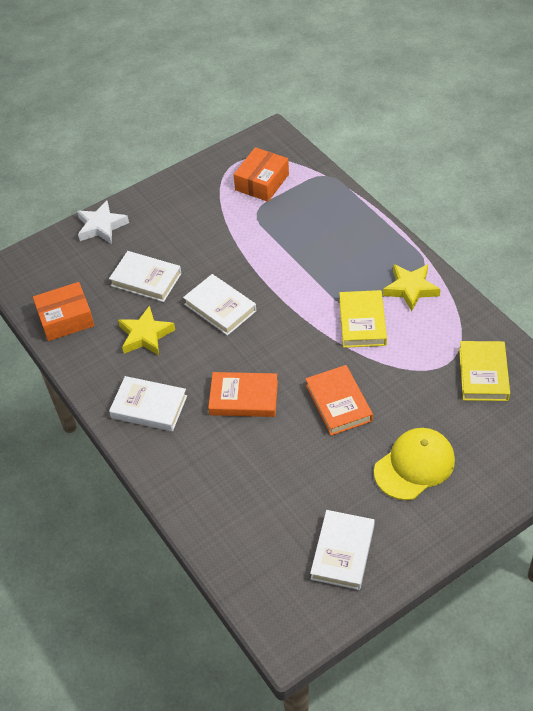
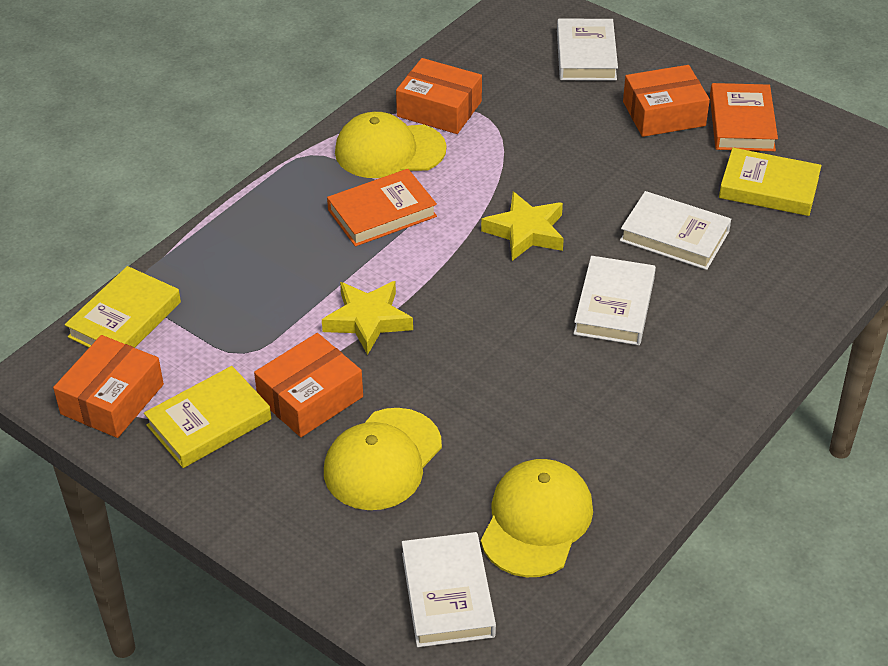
orange box: 2 -> 4
white star: 1 -> 0
yellow book: 2 -> 3
yellow cap: 1 -> 3

